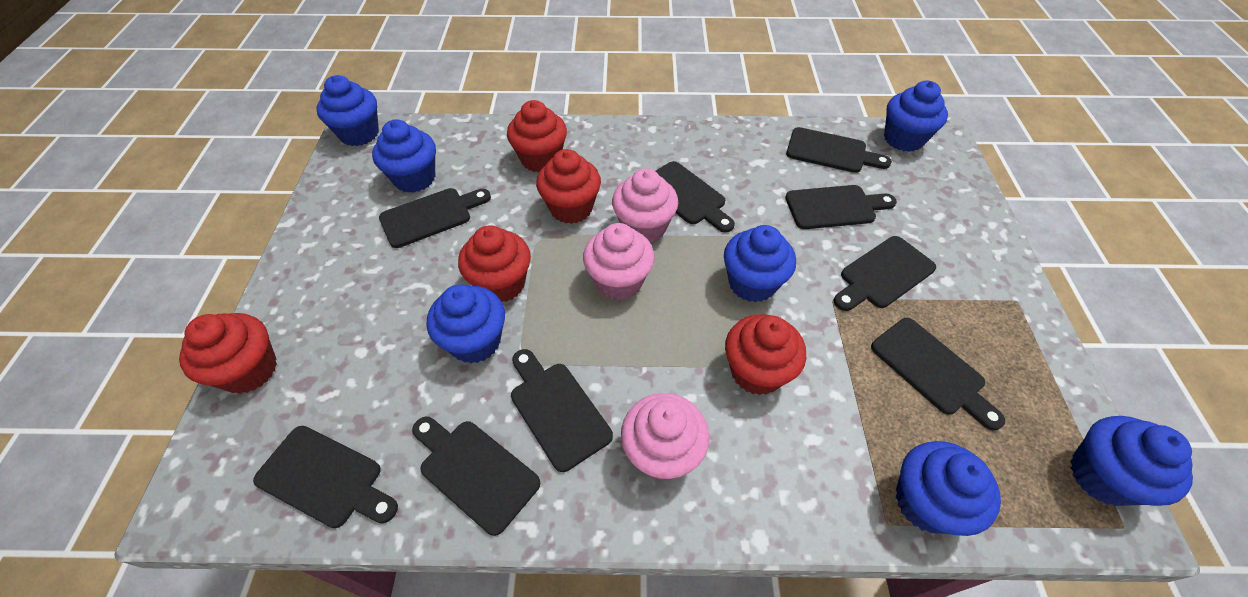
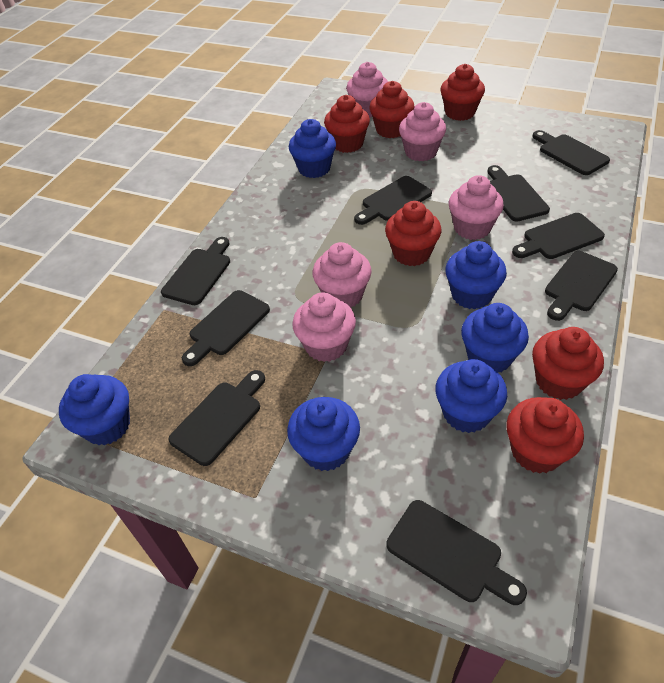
blue cupcake: 7 -> 6
pink cupcake: 3 -> 5
red cupcake: 5 -> 6

